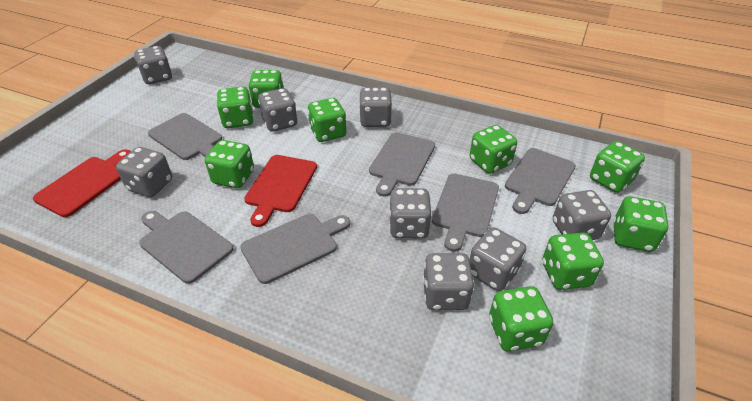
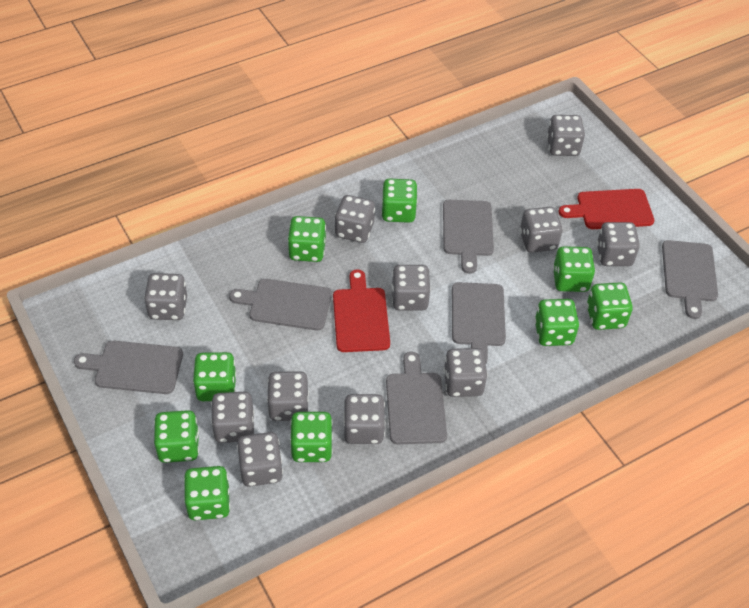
grey dice: 8 -> 11

